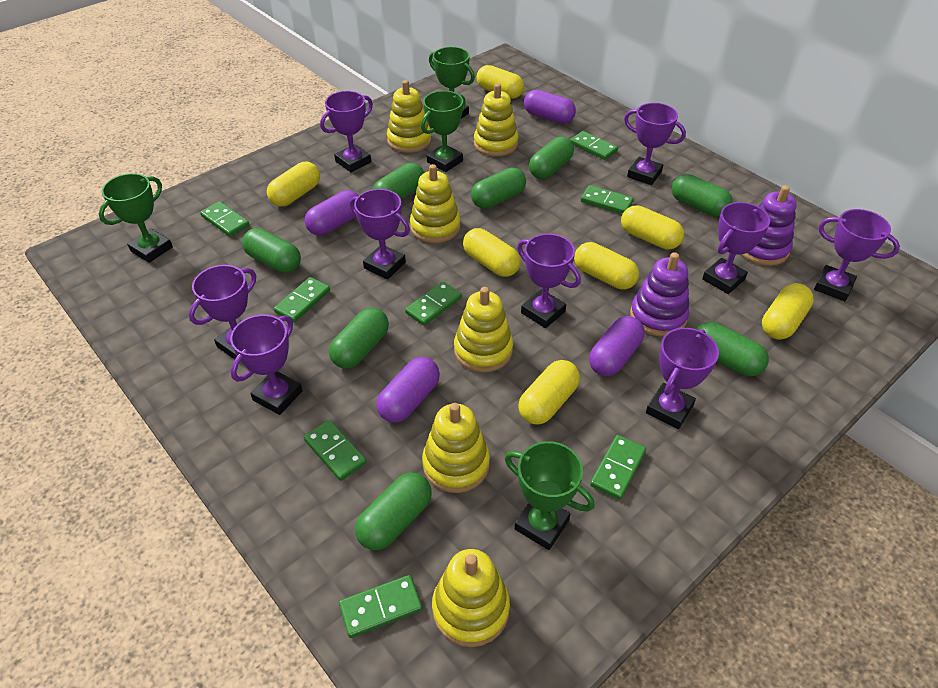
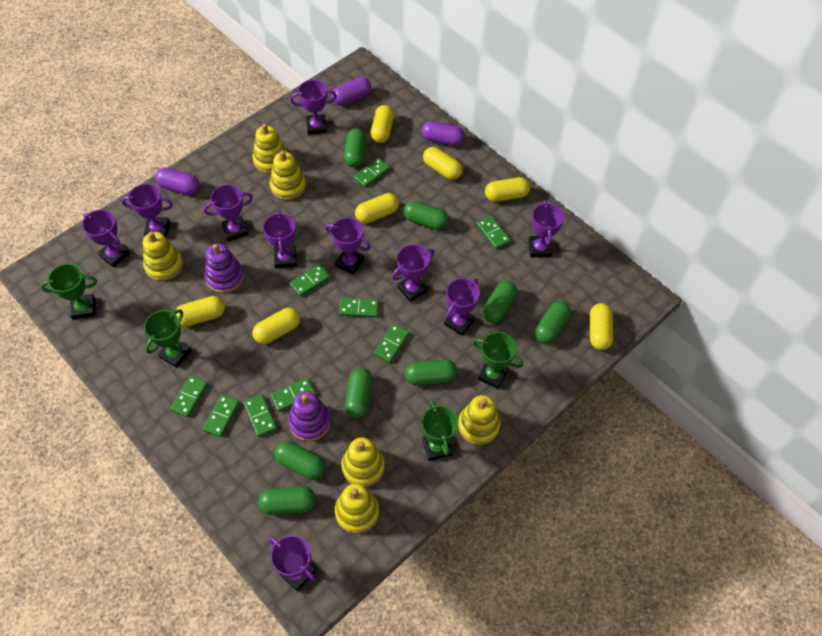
green domino: 8 -> 9
purple capsule: 4 -> 3
purple trophy: 9 -> 10

